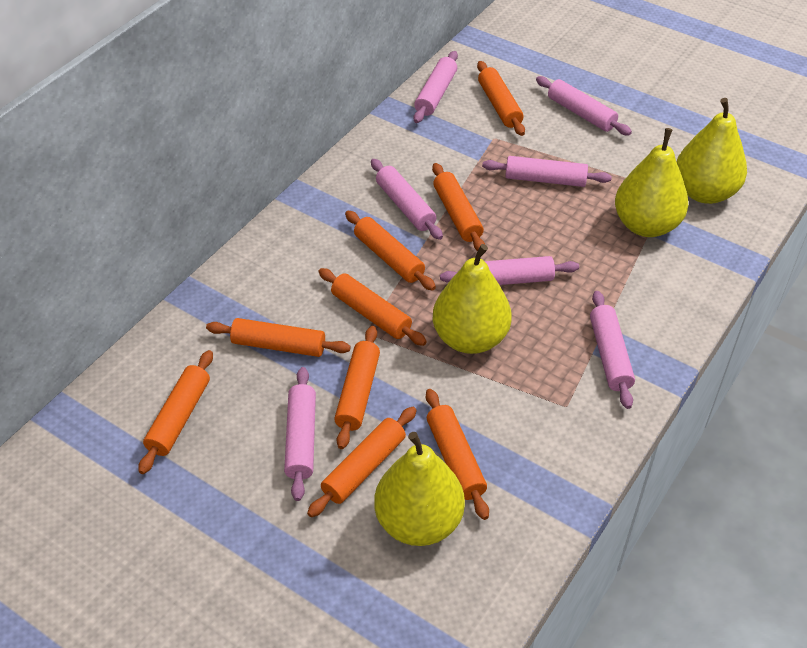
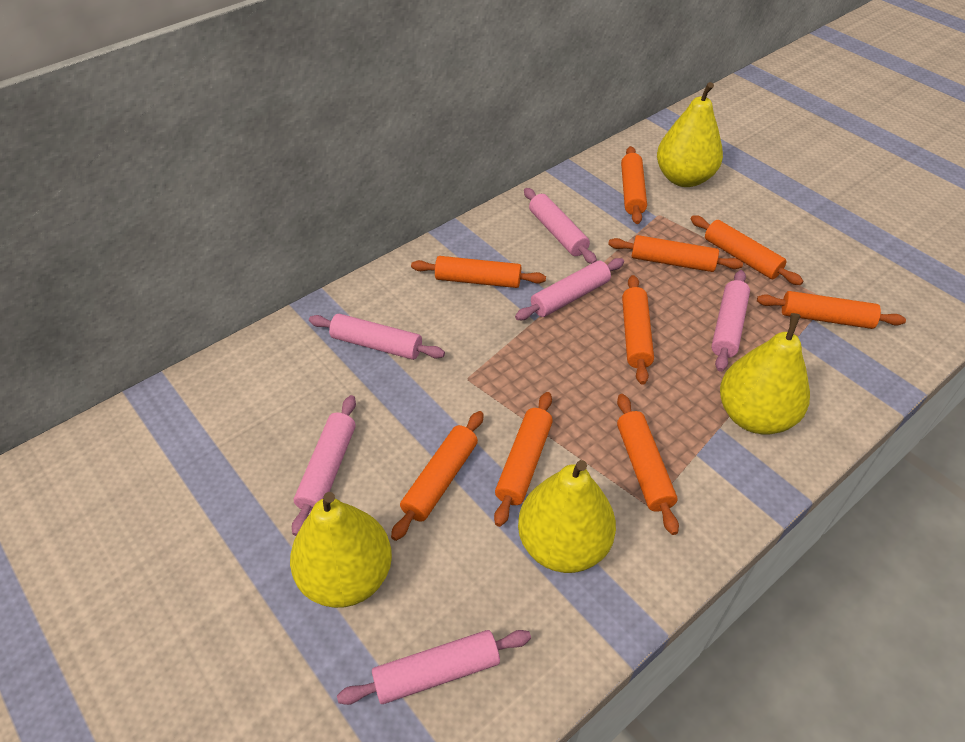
pink rolling pin: 7 -> 6

